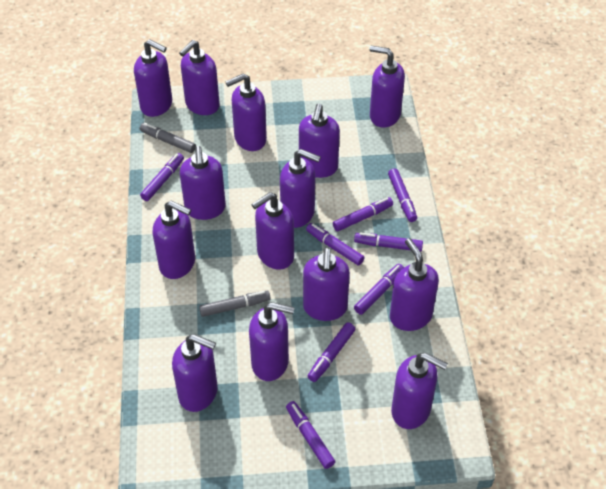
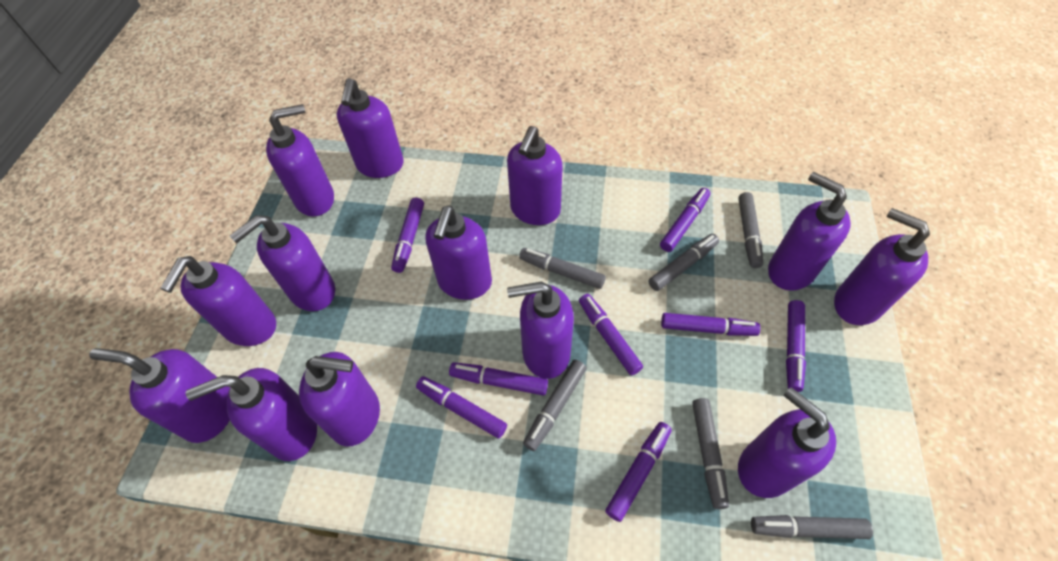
grey marker: 2 -> 6
purple soap dispenser: 14 -> 13

